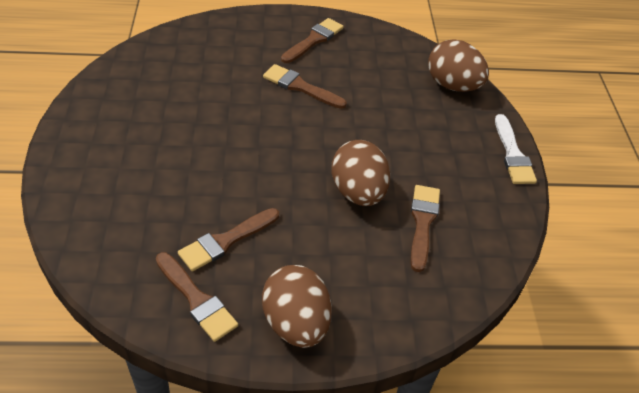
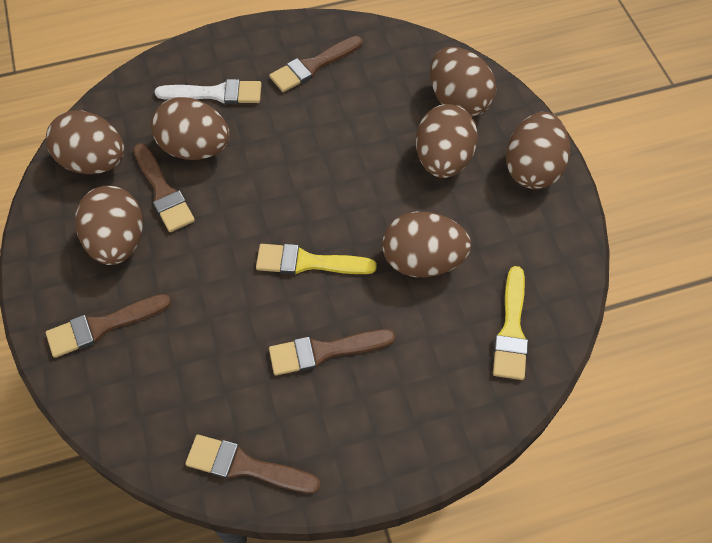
brown egg: 3 -> 7
yellow brush: 0 -> 2

